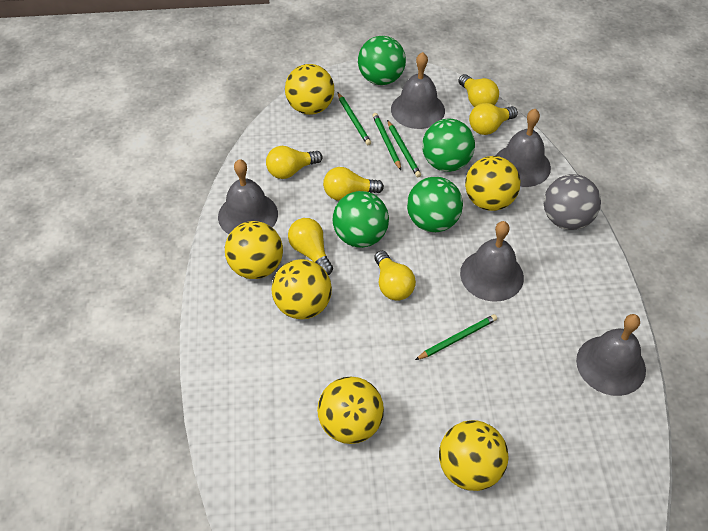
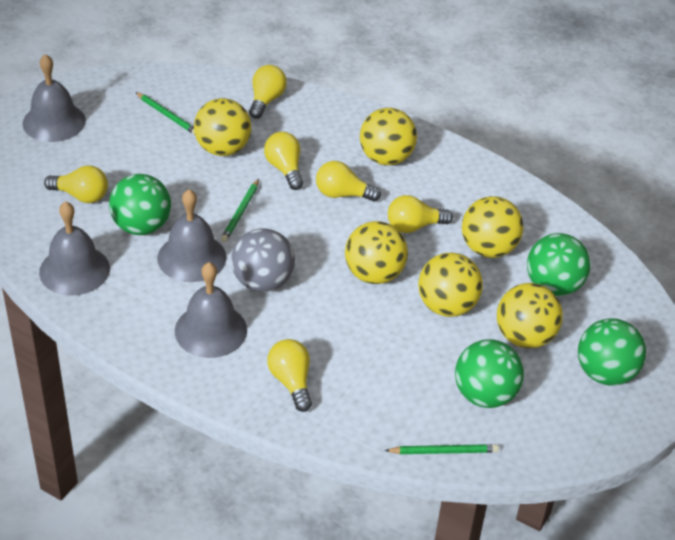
green pencil: 4 -> 3
grey bell: 5 -> 4

